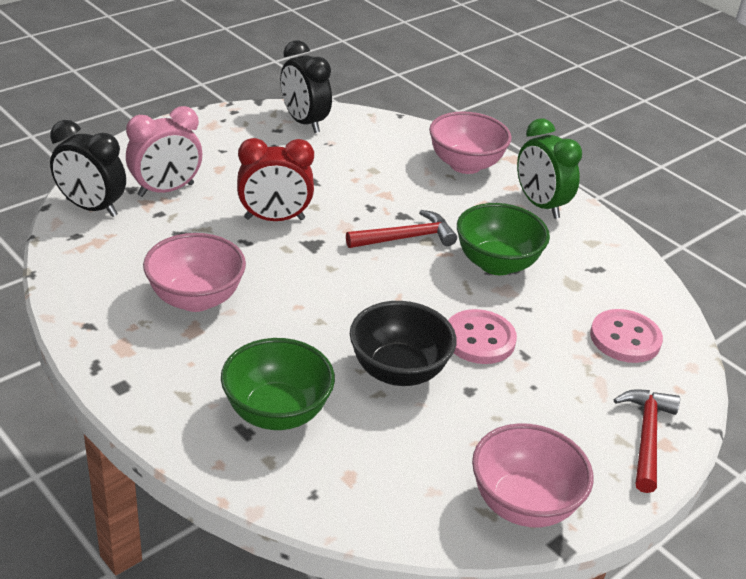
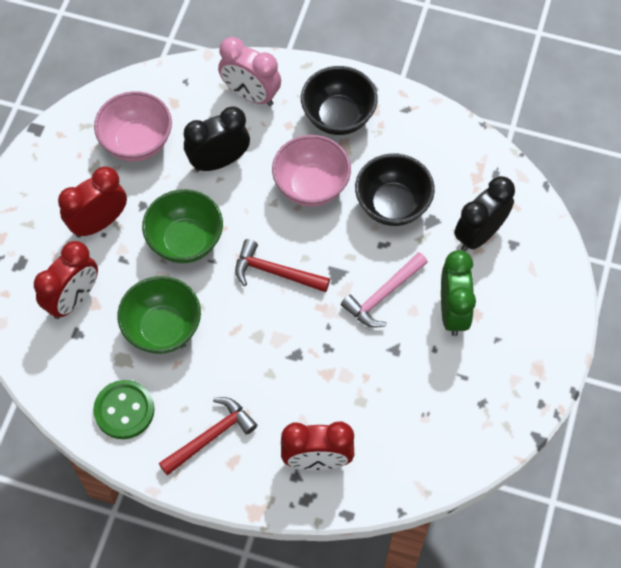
black bowl: 1 -> 2
green button: 0 -> 1
pink bowl: 3 -> 2
pink button: 2 -> 0
pink hammer: 0 -> 1
red clock: 1 -> 3

